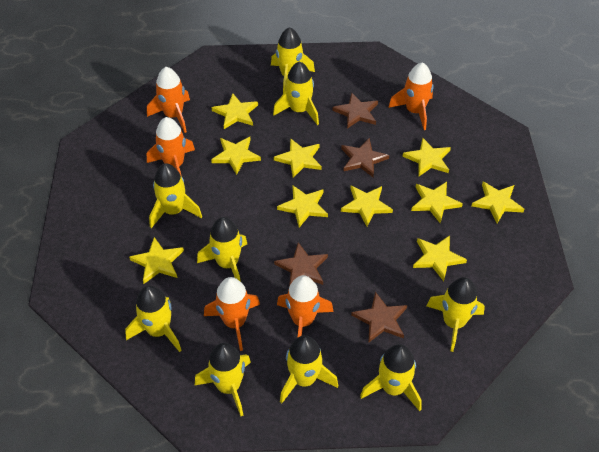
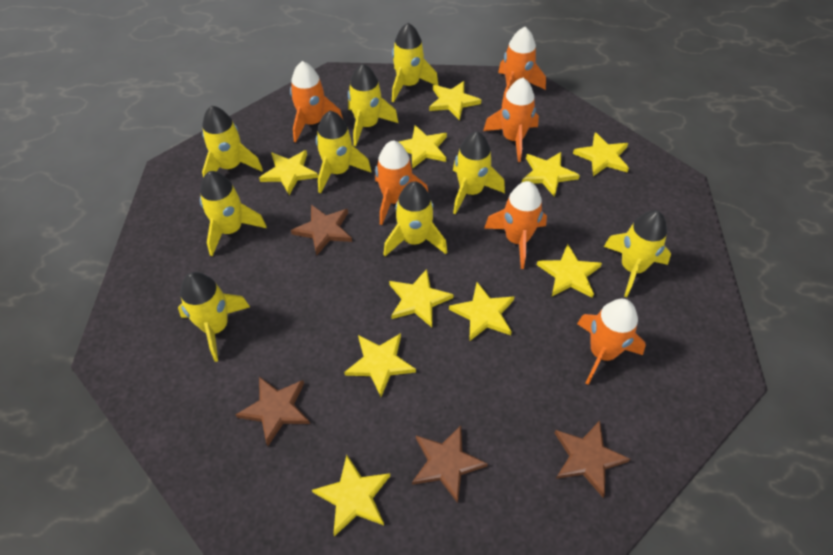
orange rocket: 5 -> 6

